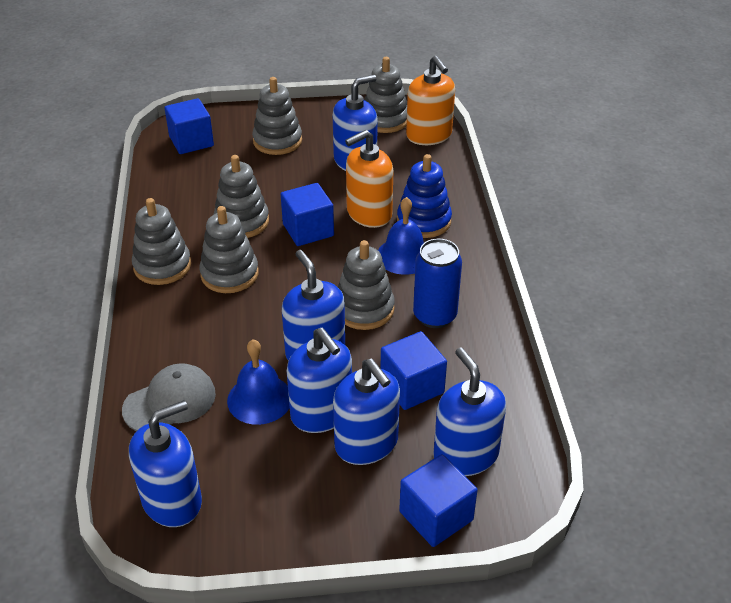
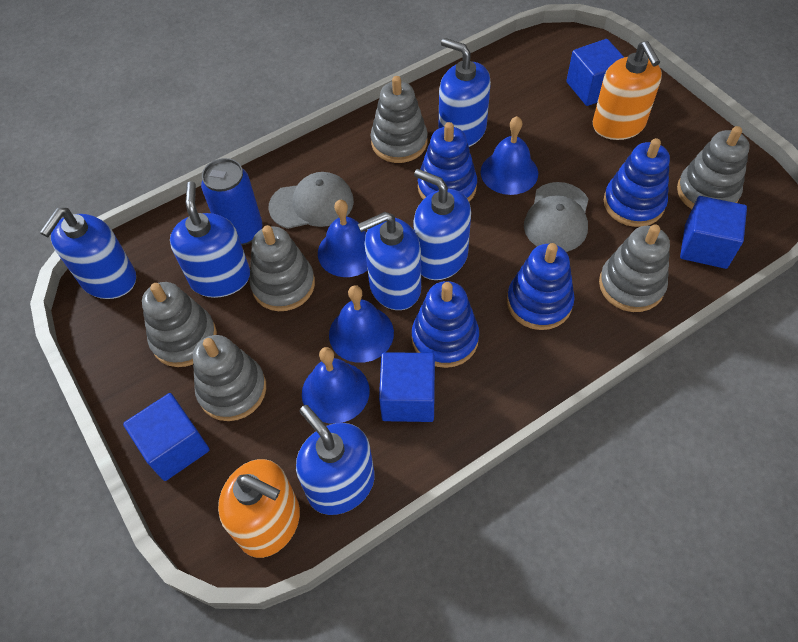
blue bell: 2 -> 4
blue stacking toy: 1 -> 4
grey cap: 1 -> 2

